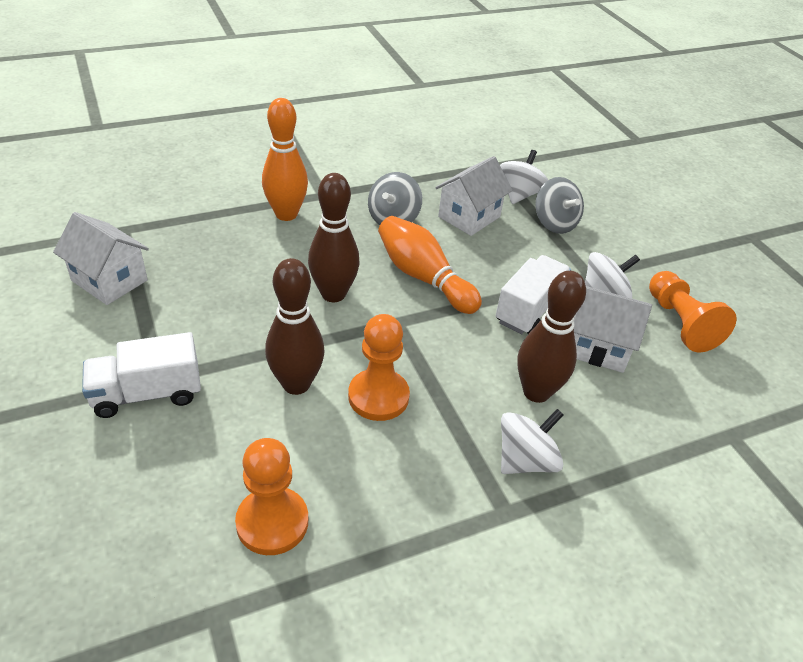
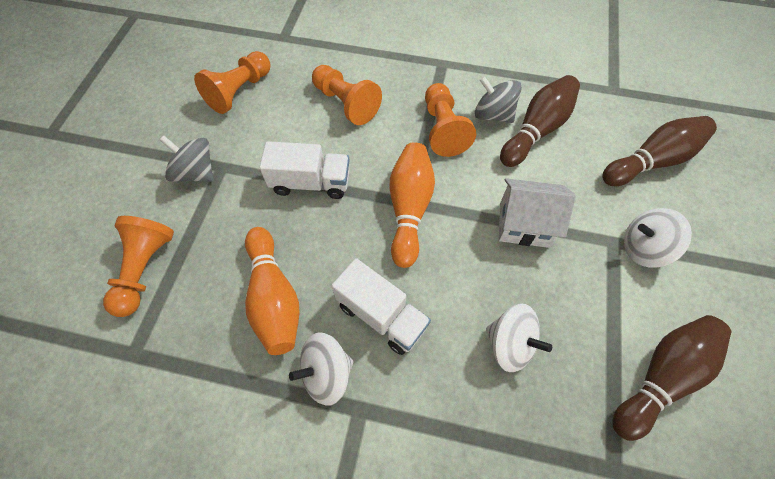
orange pawn: 3 -> 4
white house: 3 -> 1

